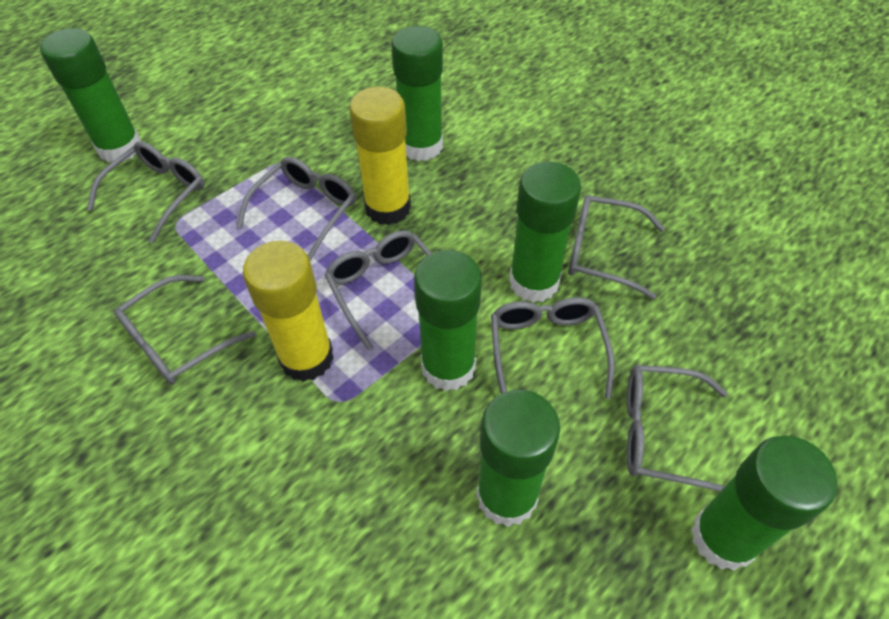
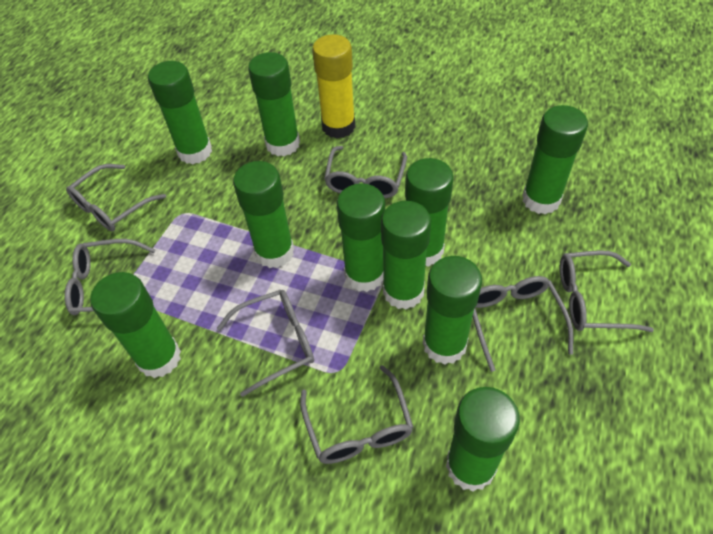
green glue stick: 6 -> 10
yellow glue stick: 2 -> 1

